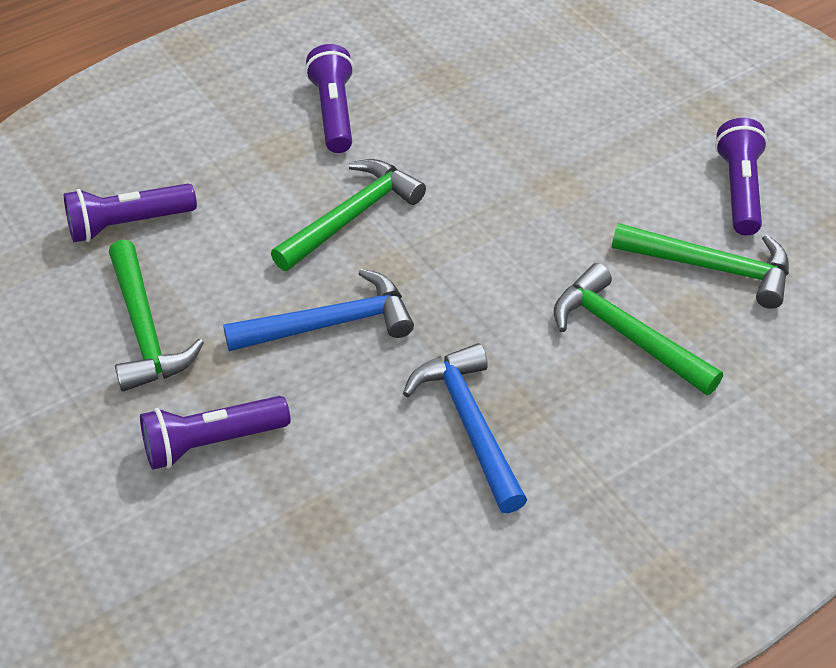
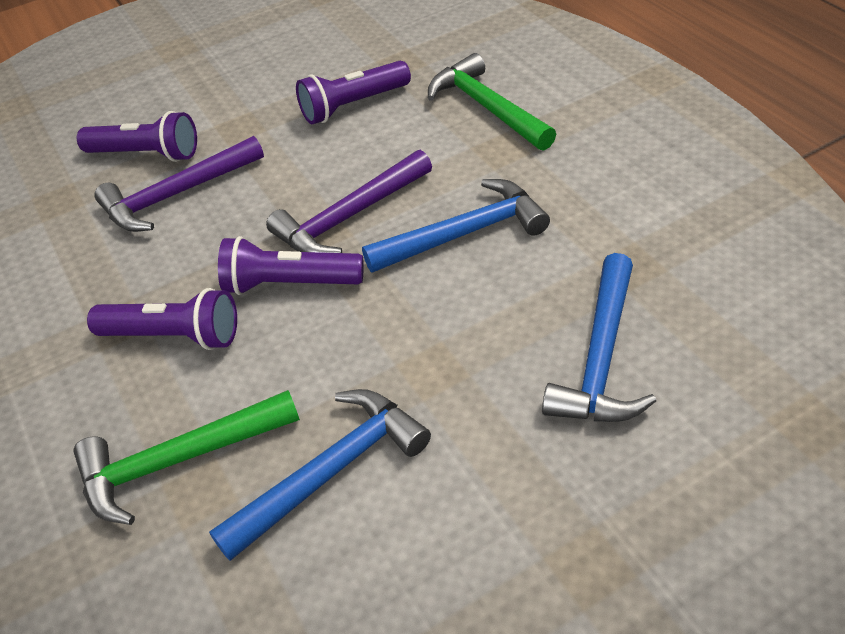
blue hammer: 2 -> 3
green hammer: 4 -> 2
purple hammer: 0 -> 2

